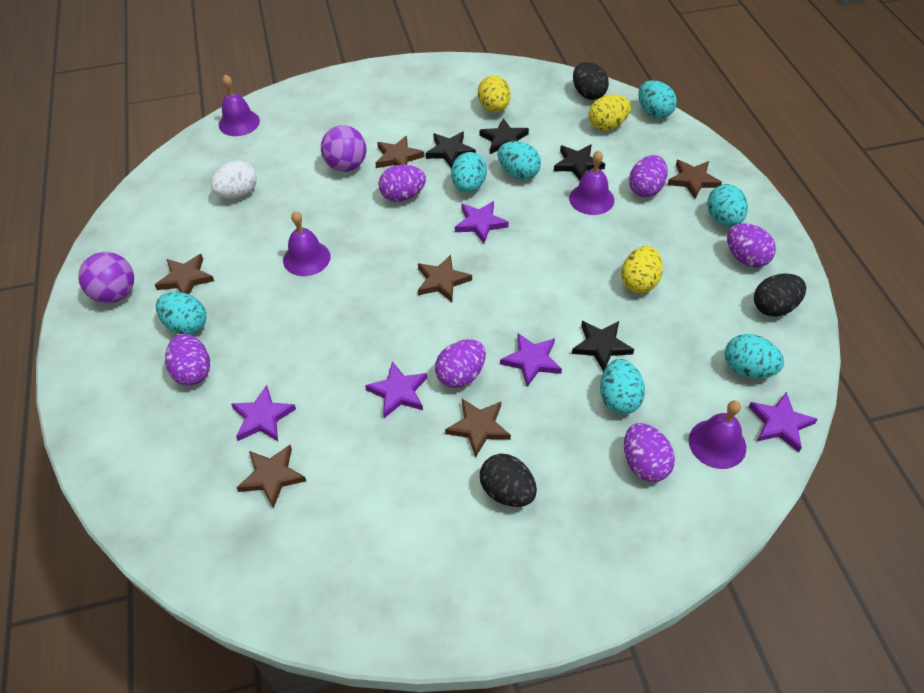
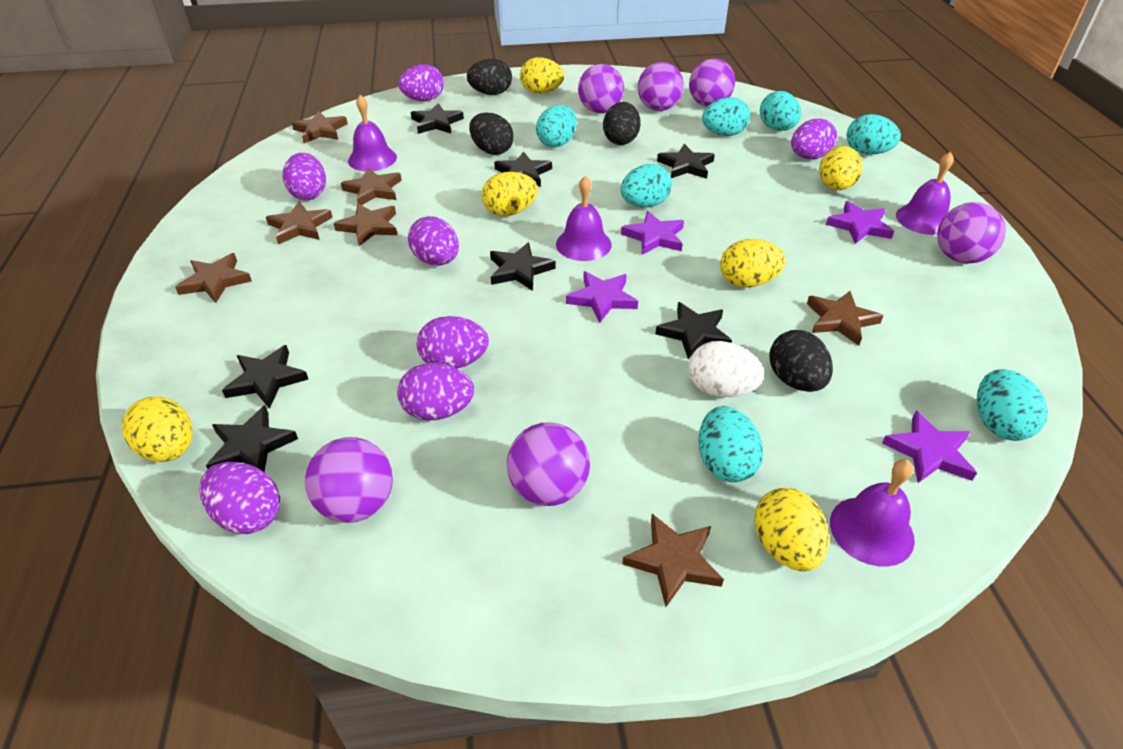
black egg: 3 -> 4
black star: 4 -> 7
brown star: 6 -> 7
purple ball: 2 -> 6
purple egg: 6 -> 7
purple star: 5 -> 4
yellow egg: 3 -> 6

